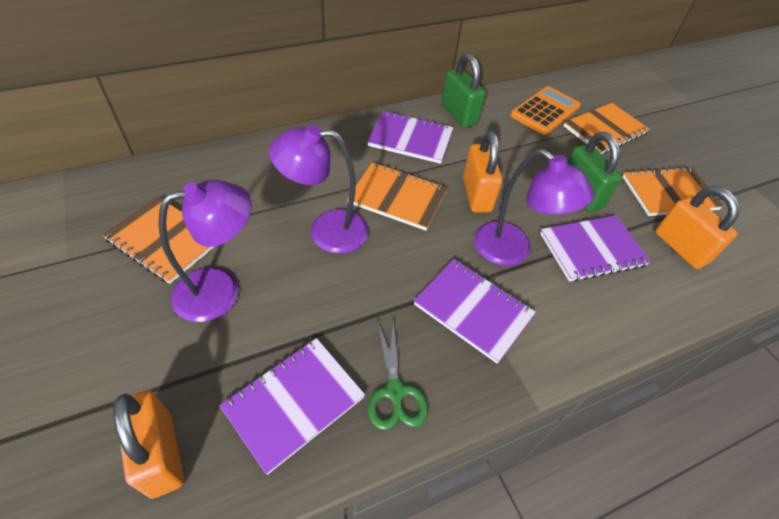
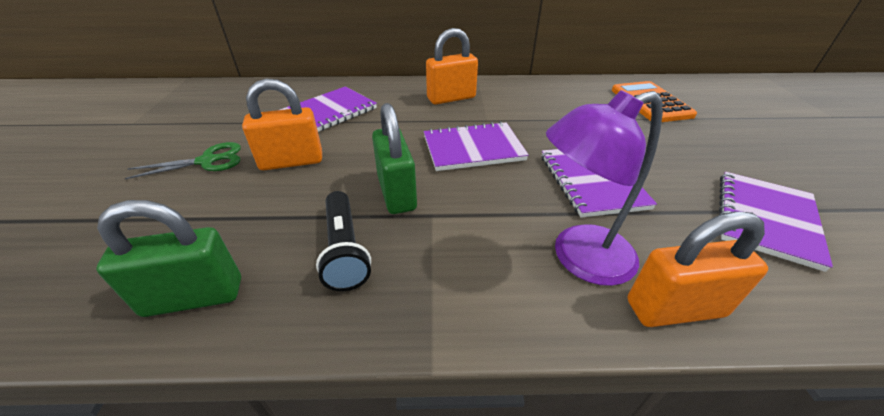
black flashlight: 0 -> 1
orange notebook: 4 -> 0
purple lamp: 3 -> 1

